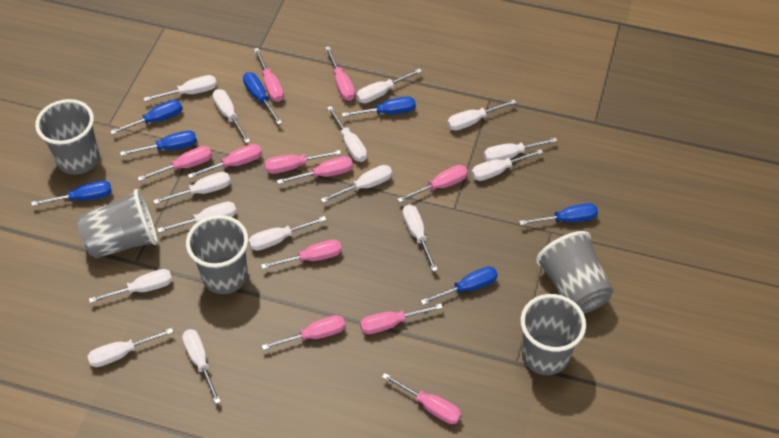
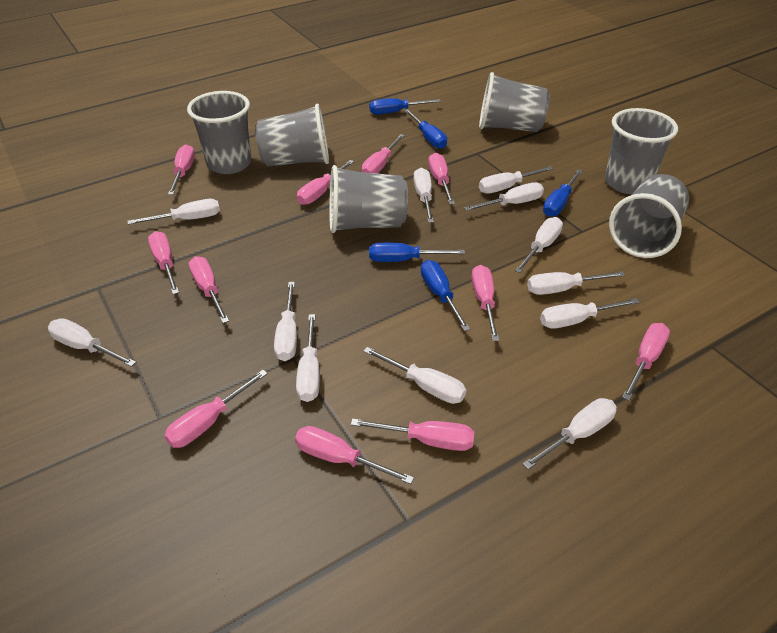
blue screwdriver: 7 -> 5
grey cup: 5 -> 6
white screwdriver: 15 -> 12

